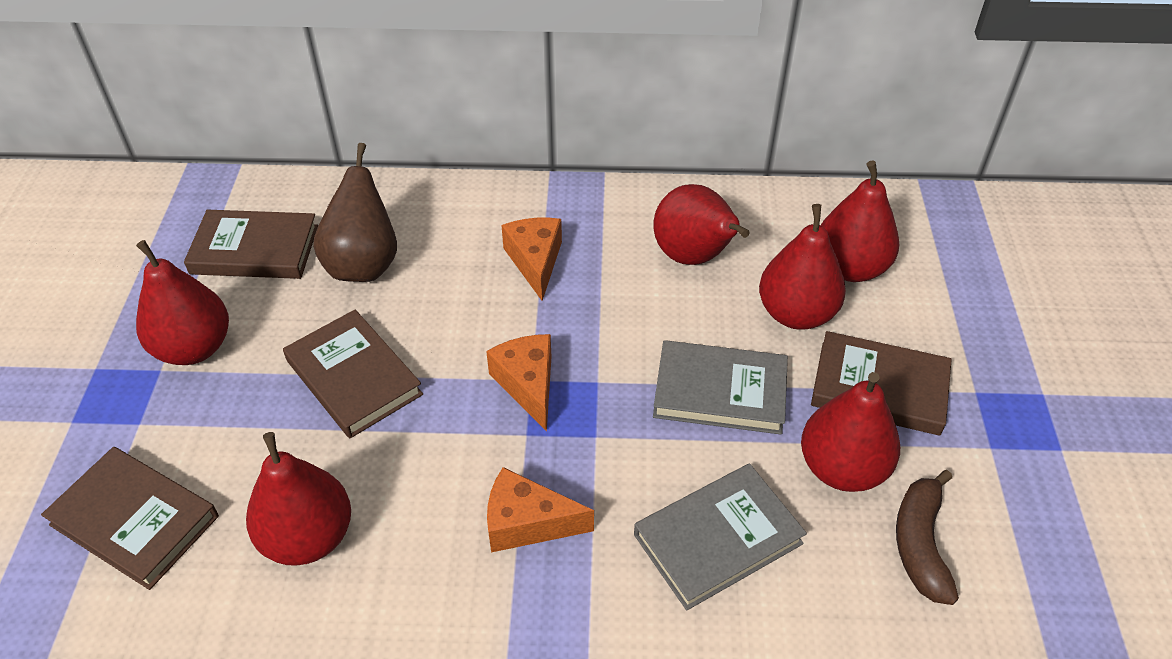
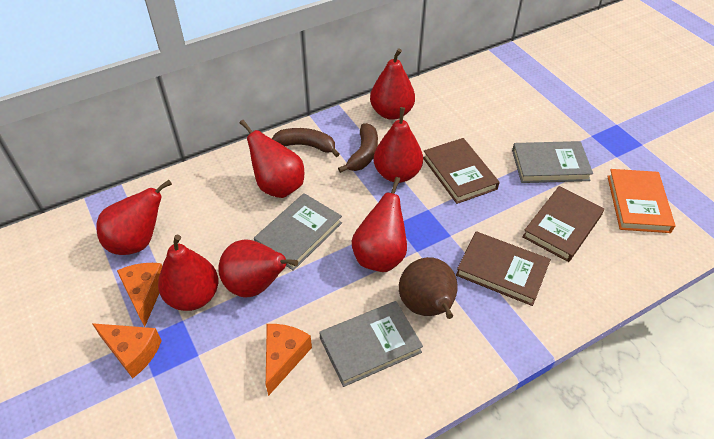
brown banana: 1 -> 2
brown book: 4 -> 3
grey book: 2 -> 3
orange book: 0 -> 1
red pear: 6 -> 7

